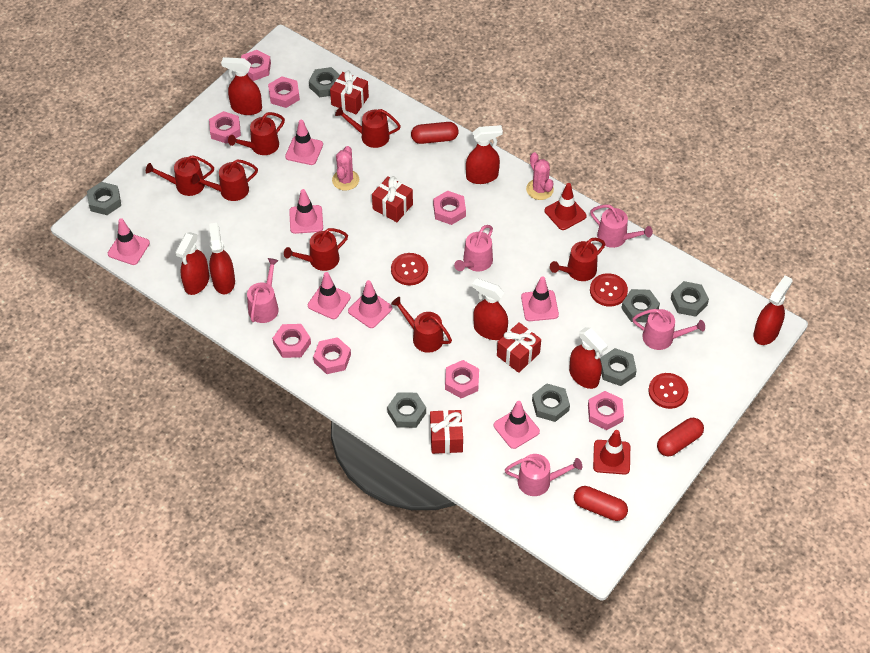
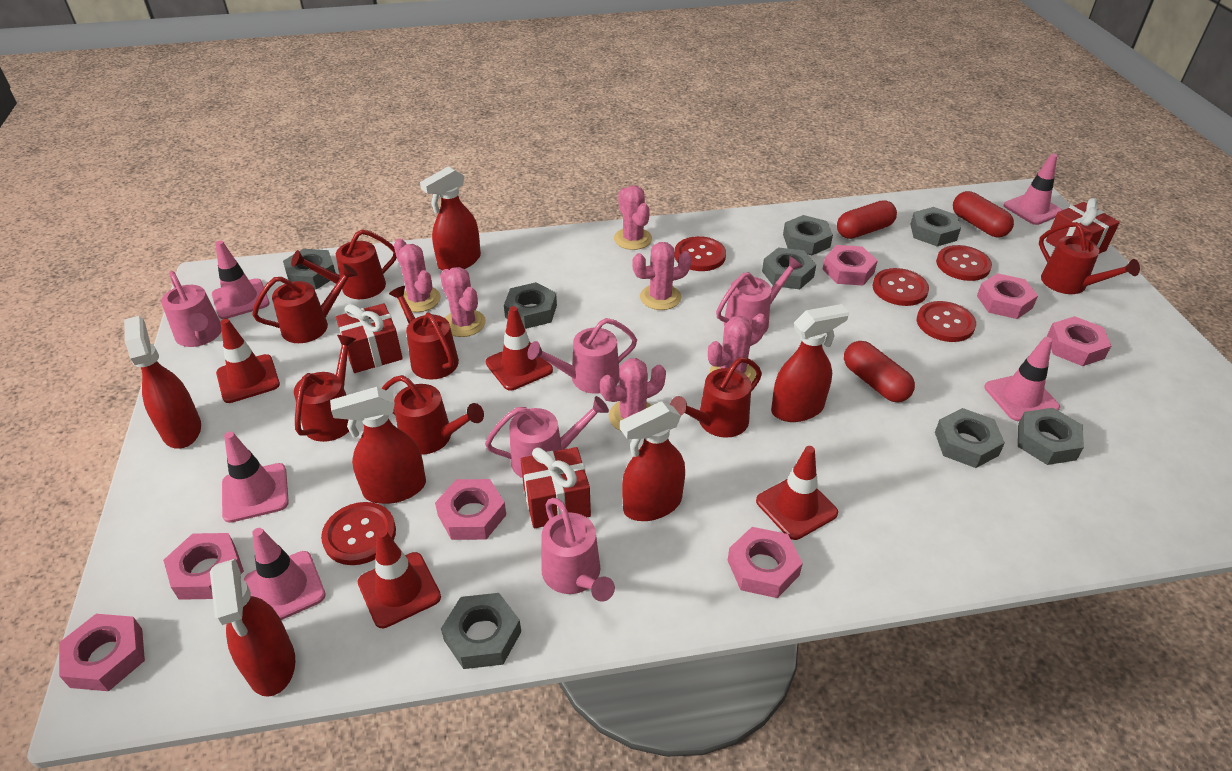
grey nut: 7 -> 8
pink cactus: 2 -> 6
pink nut: 8 -> 7
pink traffic cone: 7 -> 5
red button: 3 -> 5
red gift: 4 -> 3
red spray bottle: 7 -> 6
red traffic cone: 2 -> 4

